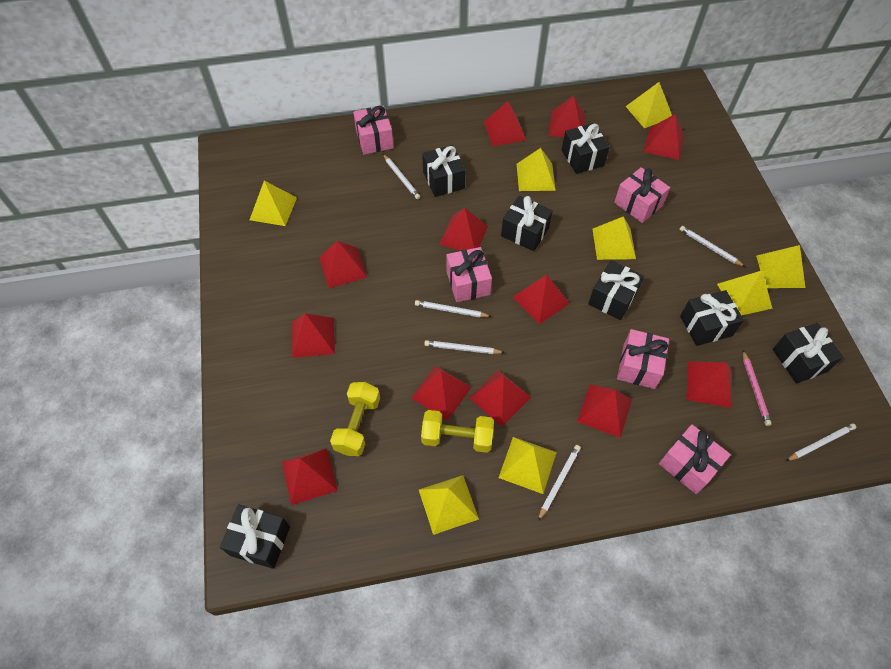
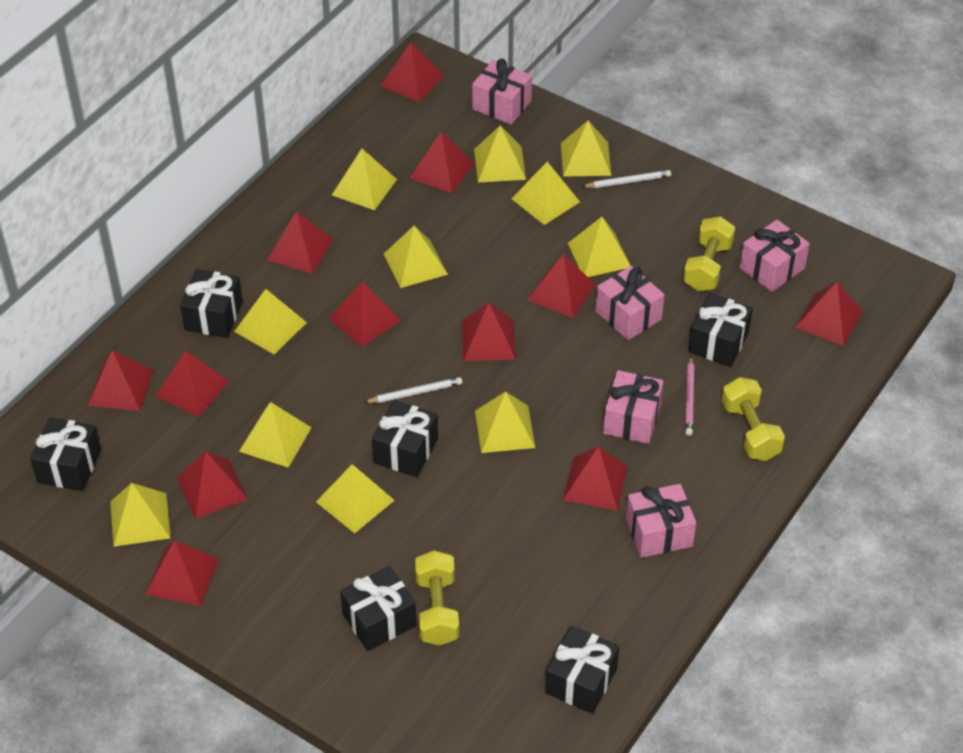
black gift: 7 -> 6
white pencil: 6 -> 2
yellow dumbbell: 2 -> 3
yellow pyramid: 8 -> 11

